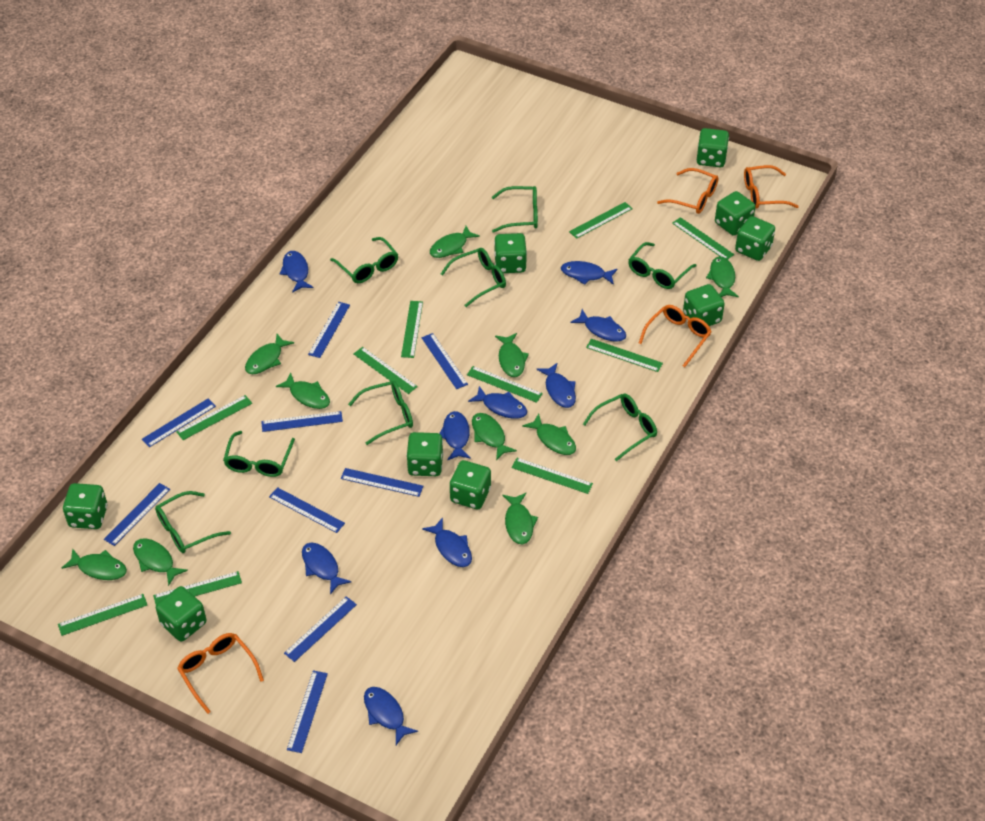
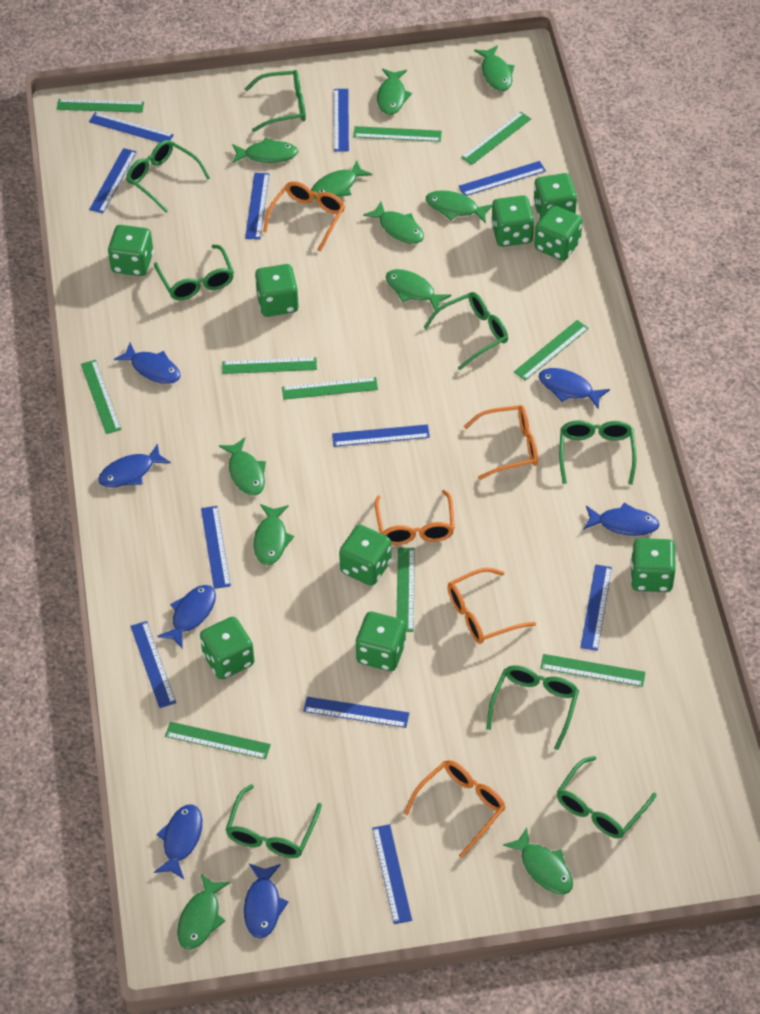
blue fish: 9 -> 7
blue ruler: 9 -> 11
green fish: 10 -> 11
orange glasses: 4 -> 5

